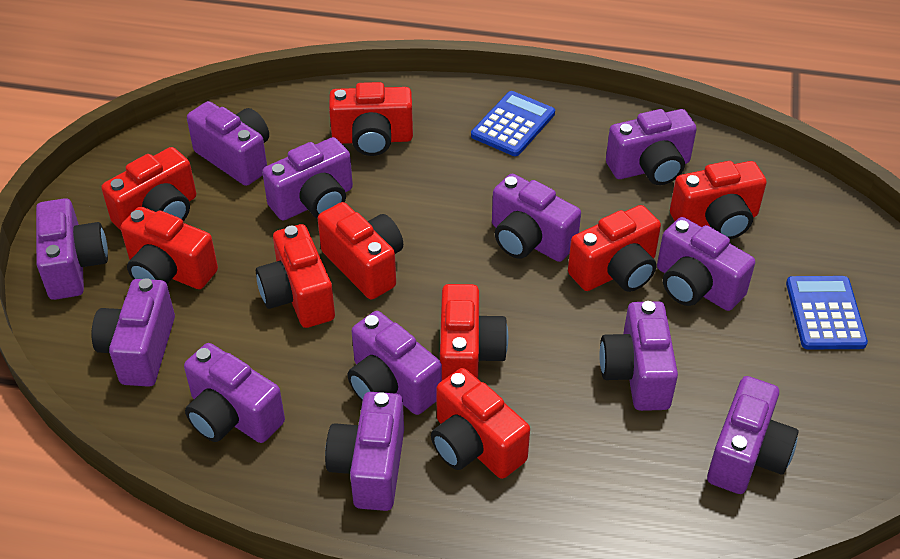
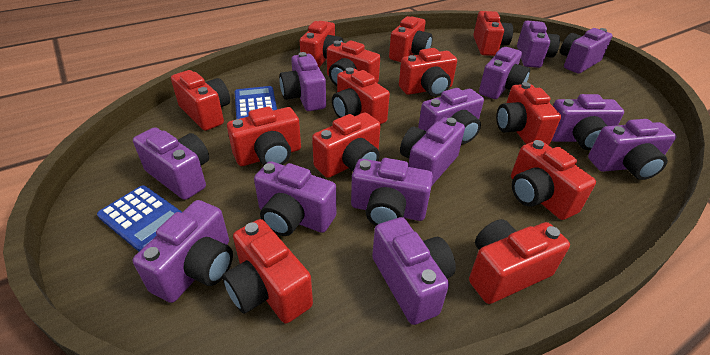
purple camera: 12 -> 13
red camera: 9 -> 13

